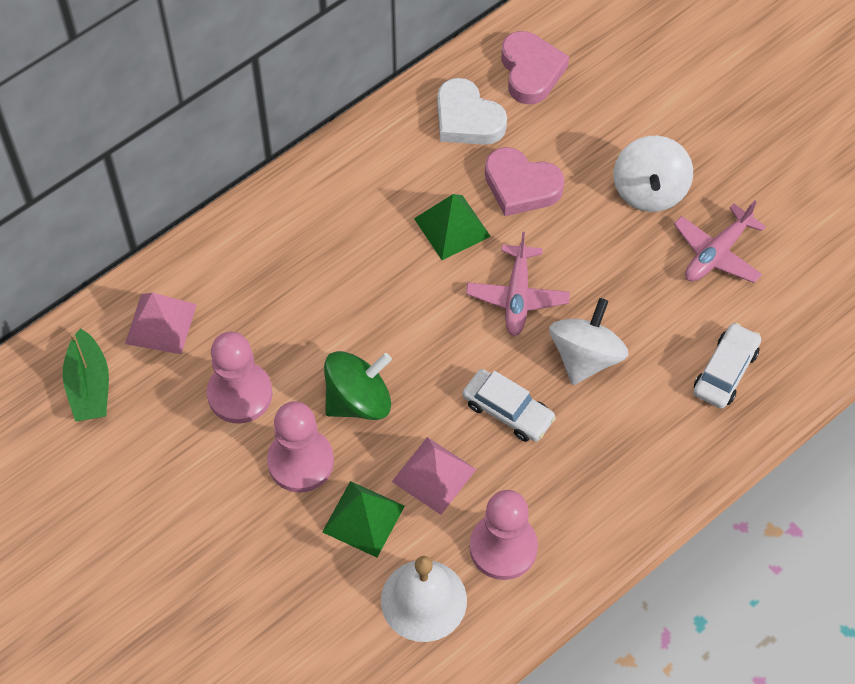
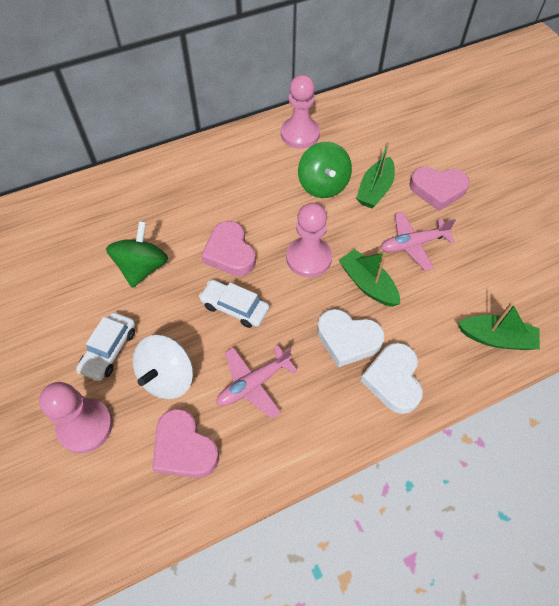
green boat: 1 -> 3
green pyramid: 2 -> 0
green spinning top: 1 -> 2
pink heart: 2 -> 3
pink pyramid: 2 -> 0
white bell: 1 -> 0
white heart: 1 -> 2
white spinning top: 2 -> 1

